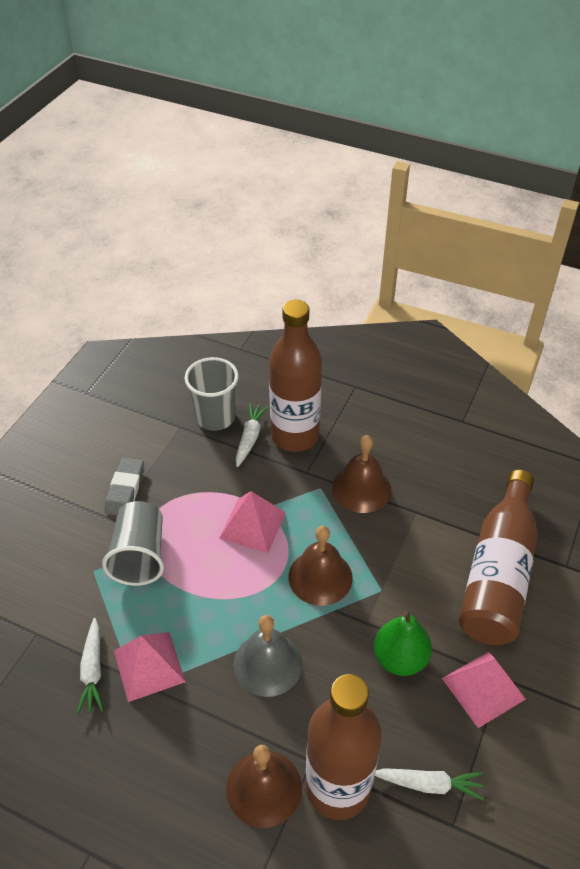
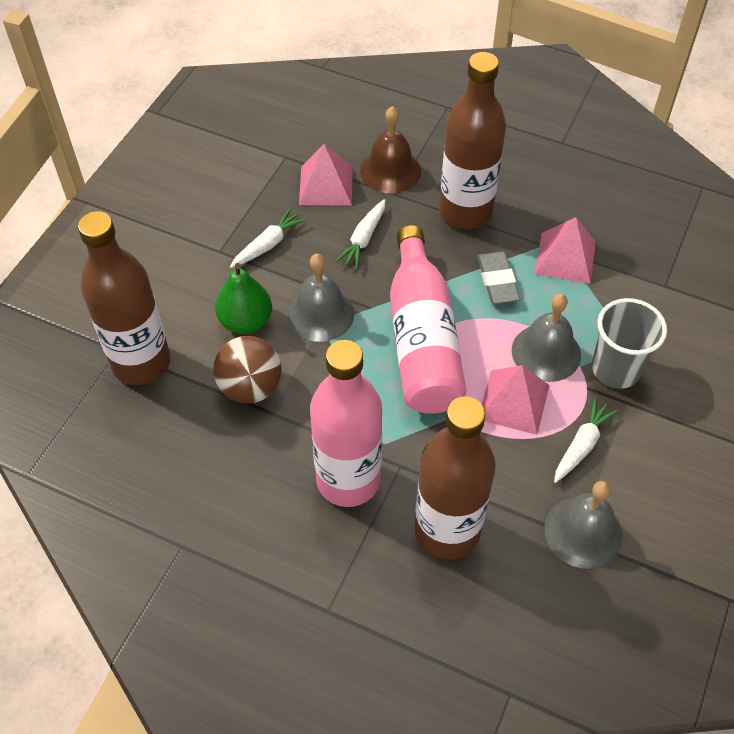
brown ball: 0 -> 1
brown bell: 3 -> 1
grey bell: 1 -> 3
grey cup: 2 -> 1
pink bottle: 0 -> 2

